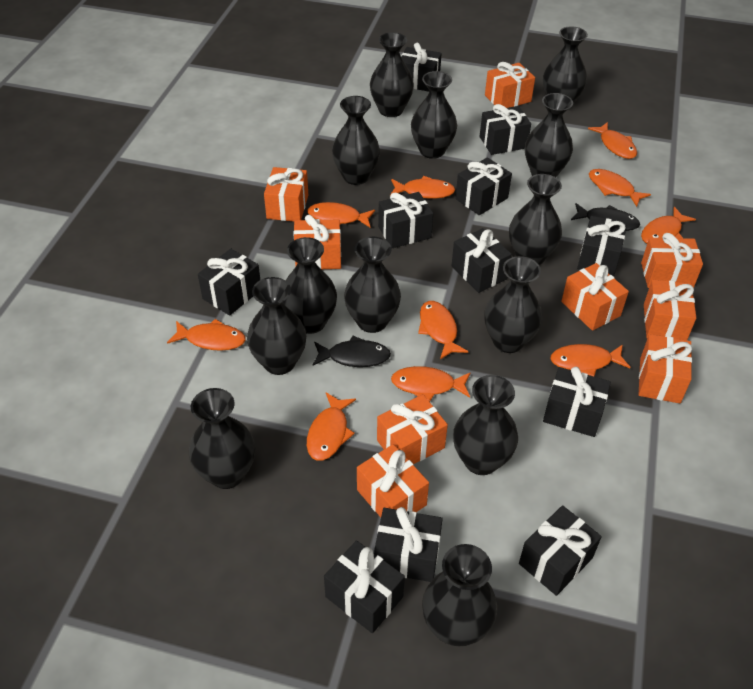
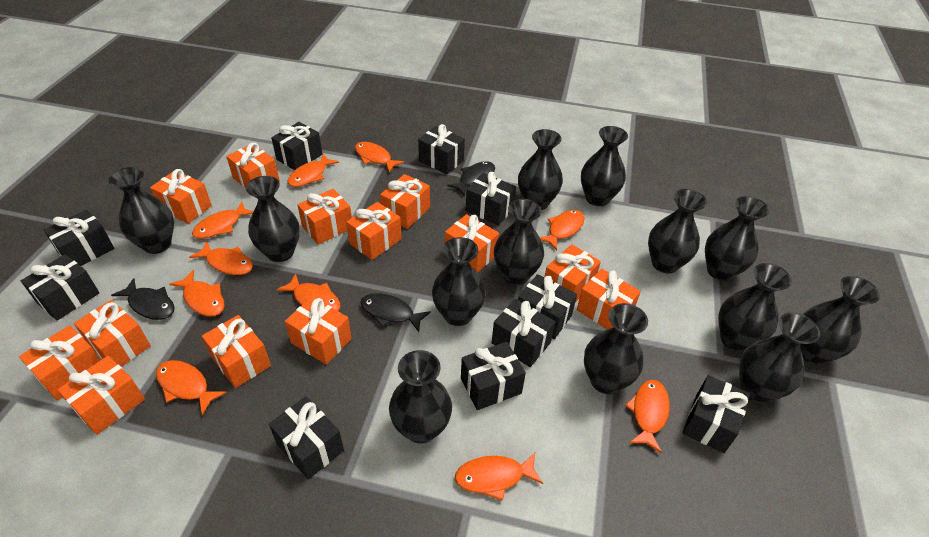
black fish: 2 -> 3
black gift: 11 -> 10
orange gift: 9 -> 13

